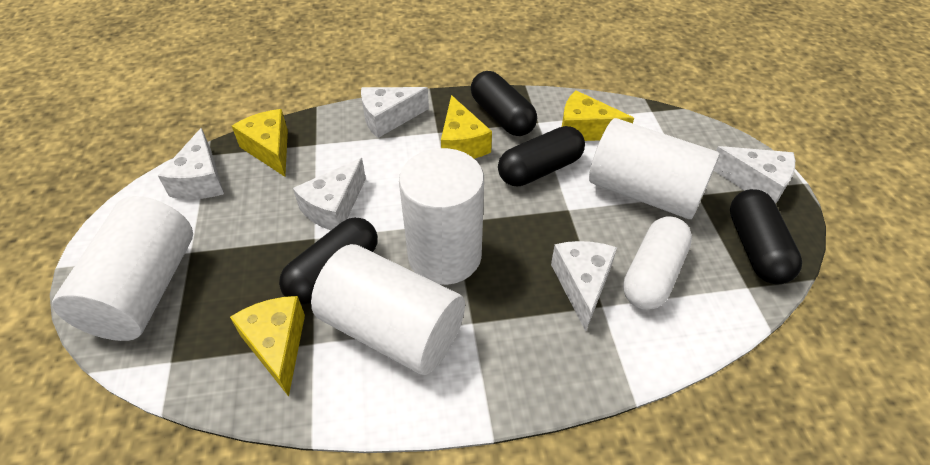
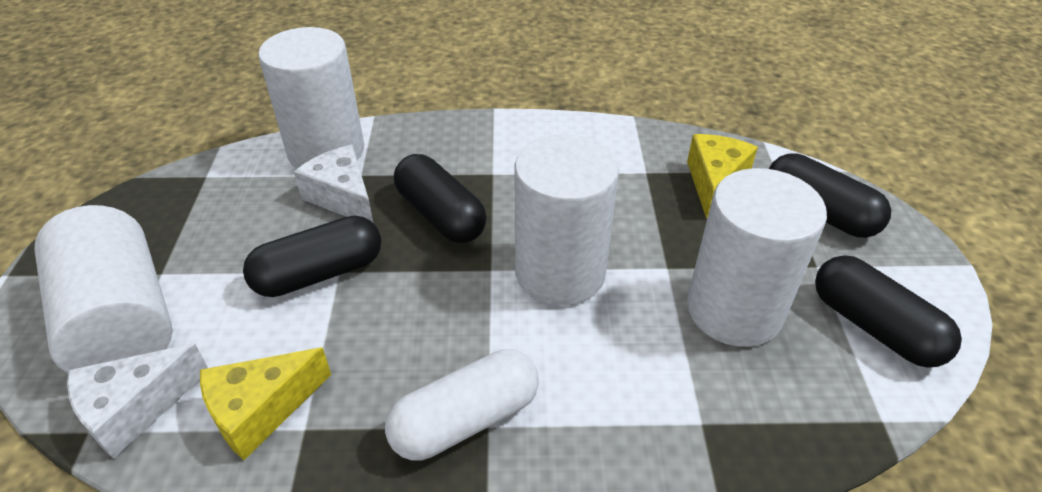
white cheese: 5 -> 2
yellow cheese: 4 -> 2

